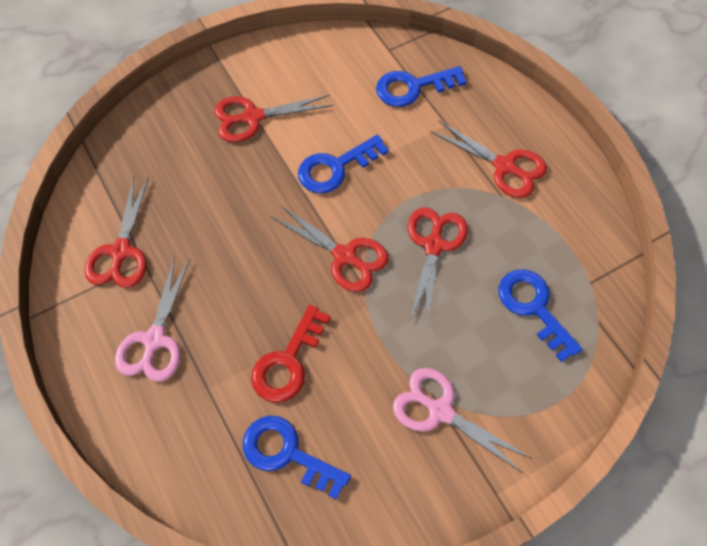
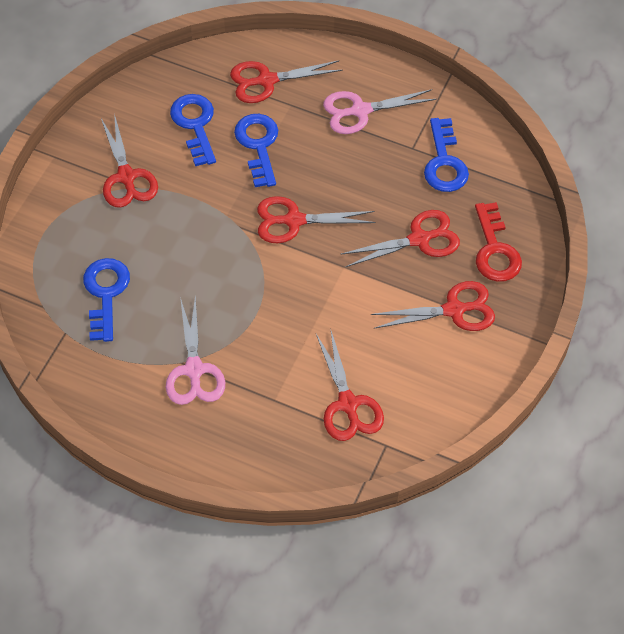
red scissors: 5 -> 6

